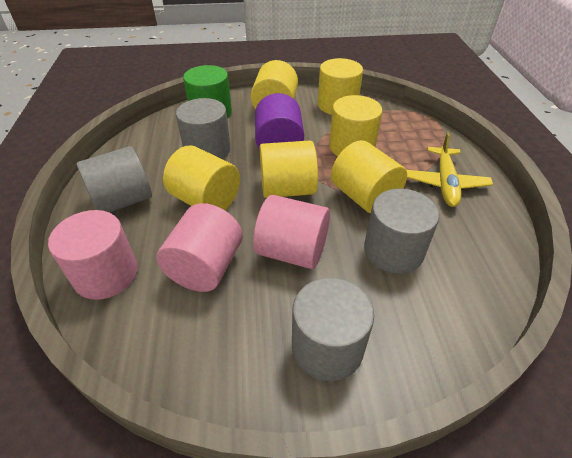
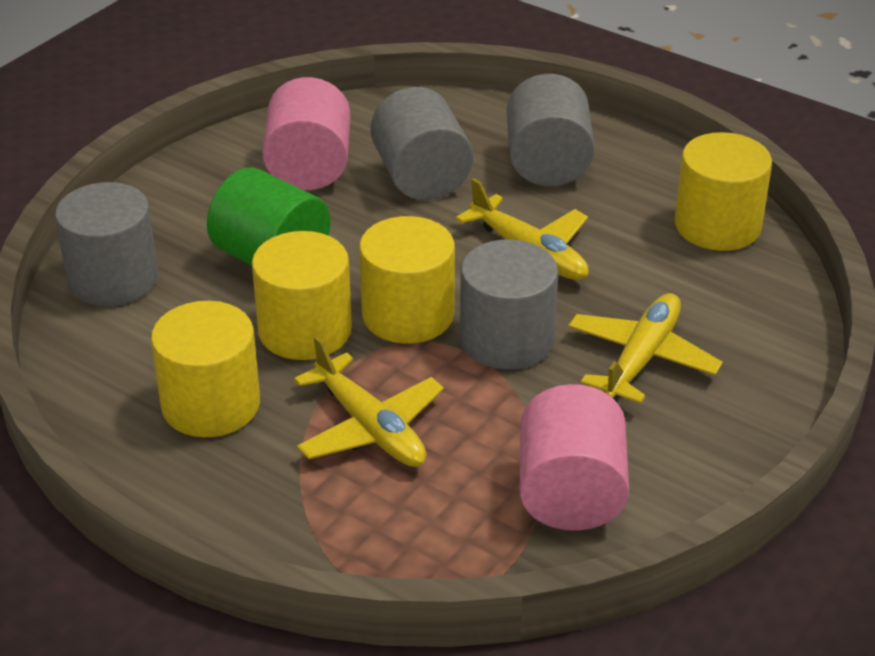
pink cylinder: 3 -> 2
purple cylinder: 1 -> 0
yellow cylinder: 6 -> 4
yellow plane: 1 -> 3

